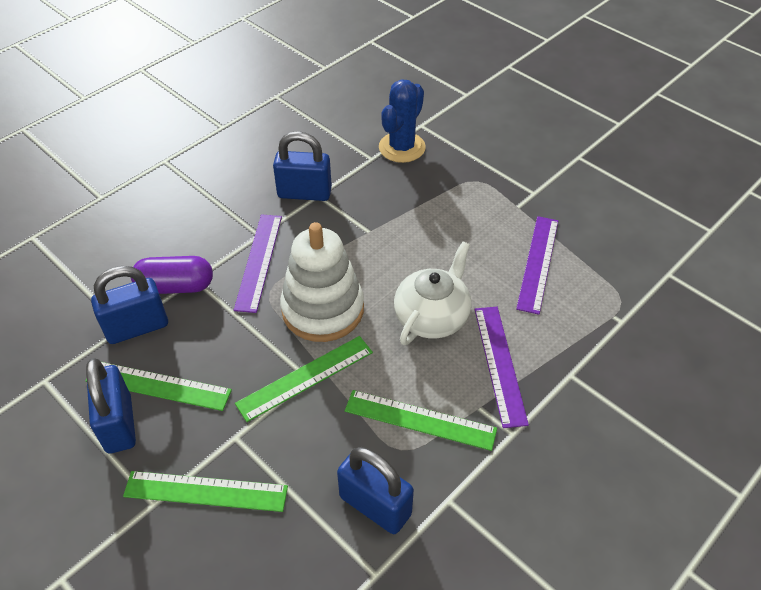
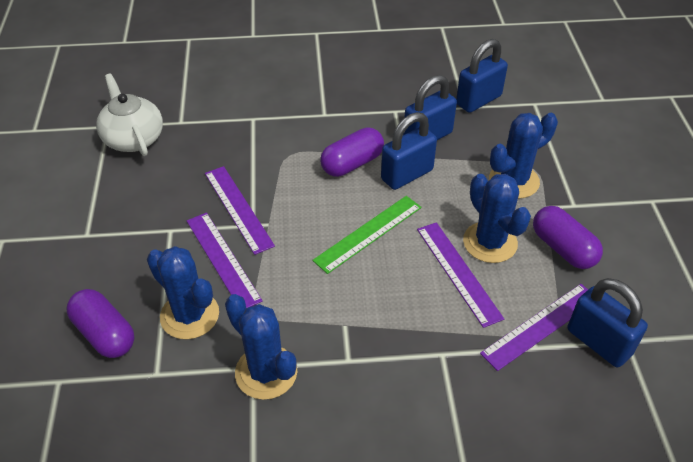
blue cactus: 1 -> 4
green ruler: 4 -> 1
purple capsule: 1 -> 3
purple ruler: 3 -> 4
white stacking toy: 1 -> 0

